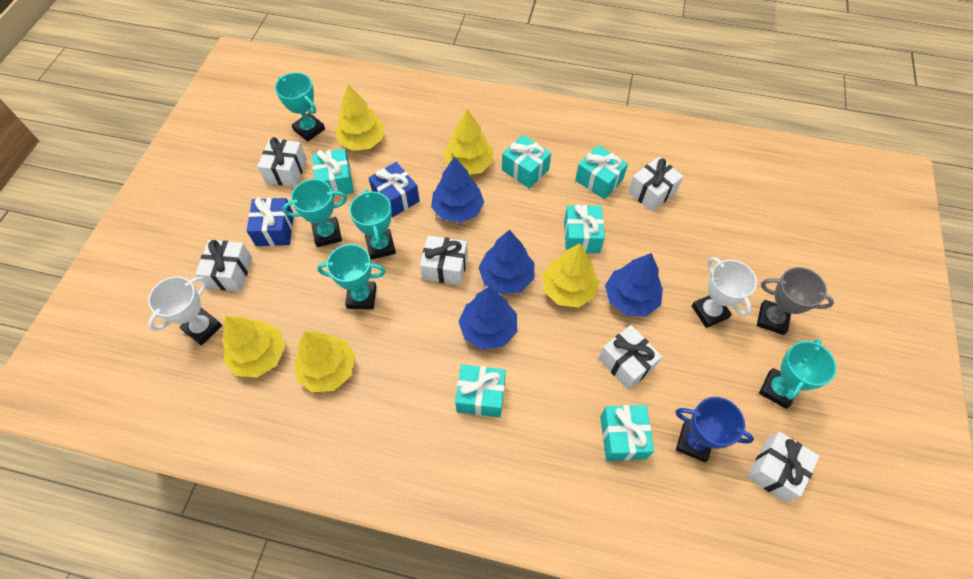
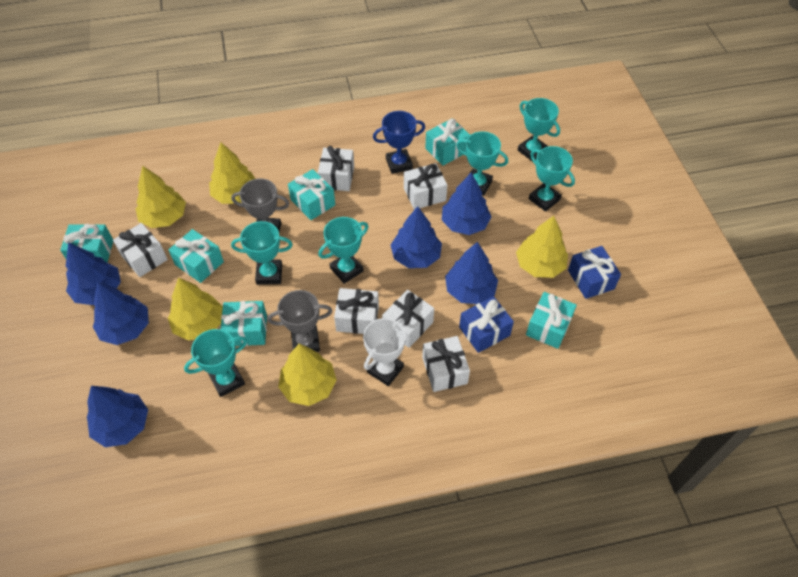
blue tree: 4 -> 6
grey trophy: 1 -> 2
turquoise trophy: 5 -> 6
white trophy: 2 -> 1

